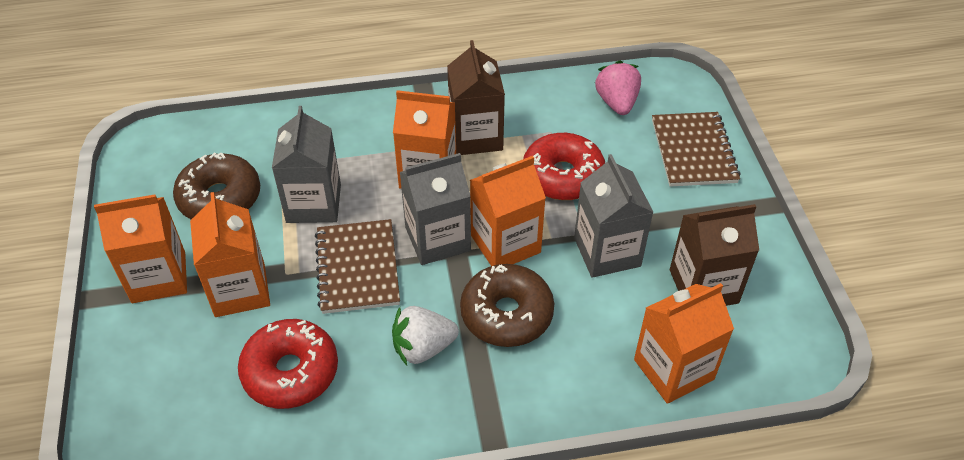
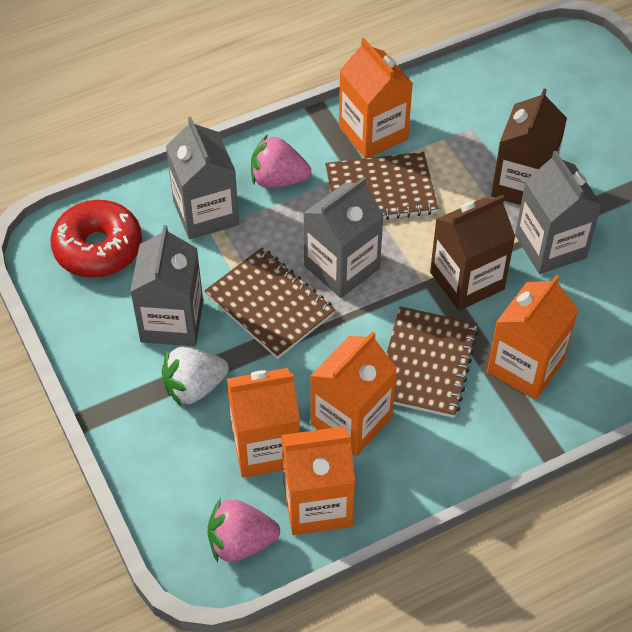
brown donut: 2 -> 0
brown notebook: 2 -> 3
grey carton: 3 -> 4
pink strawberry: 1 -> 2
red donut: 2 -> 1

